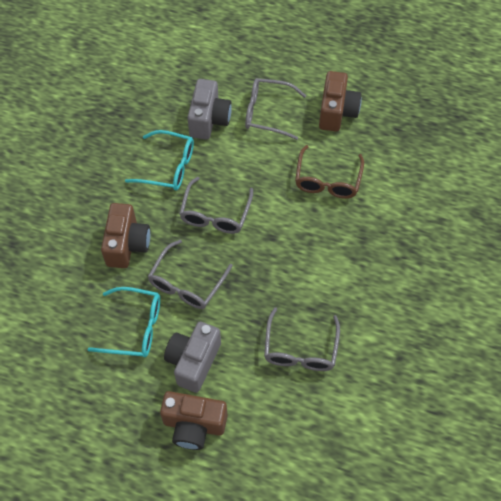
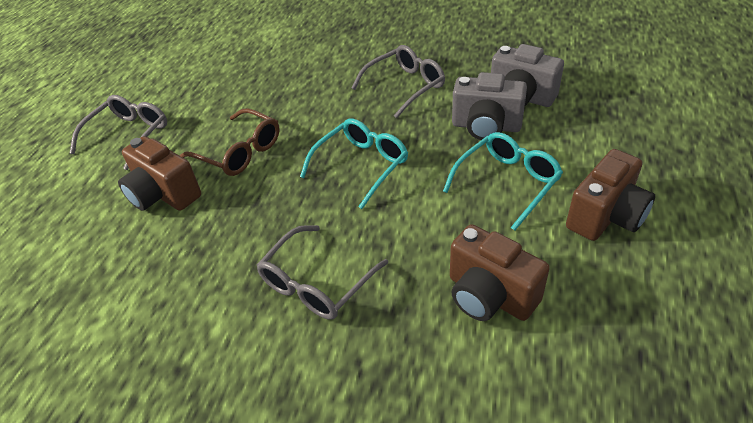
grey glasses: 4 -> 3

